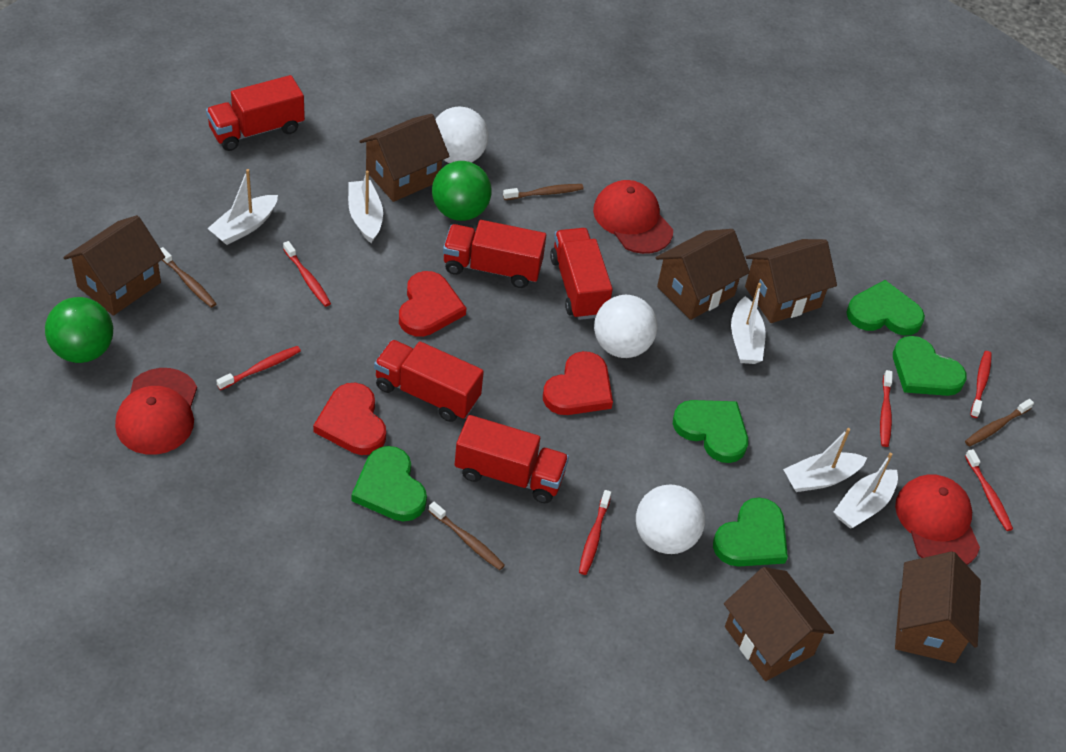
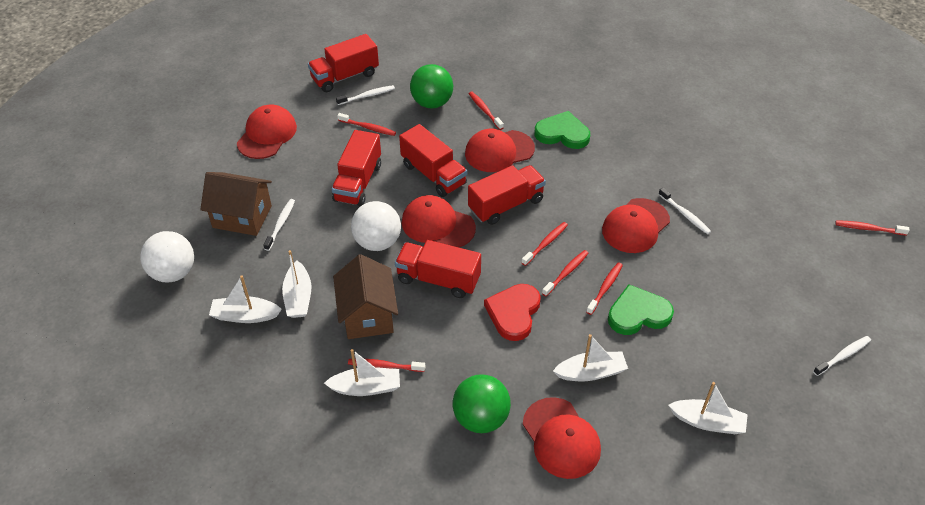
brown house: 6 -> 2
brown toothbrush: 4 -> 0
green heart: 5 -> 2
red cap: 3 -> 5
red heart: 3 -> 1
red toothbrush: 6 -> 7
white ball: 3 -> 2
white toothbrush: 0 -> 4

